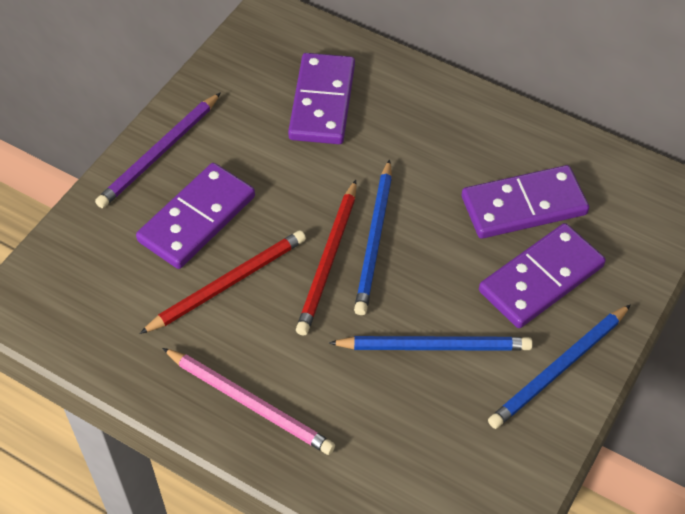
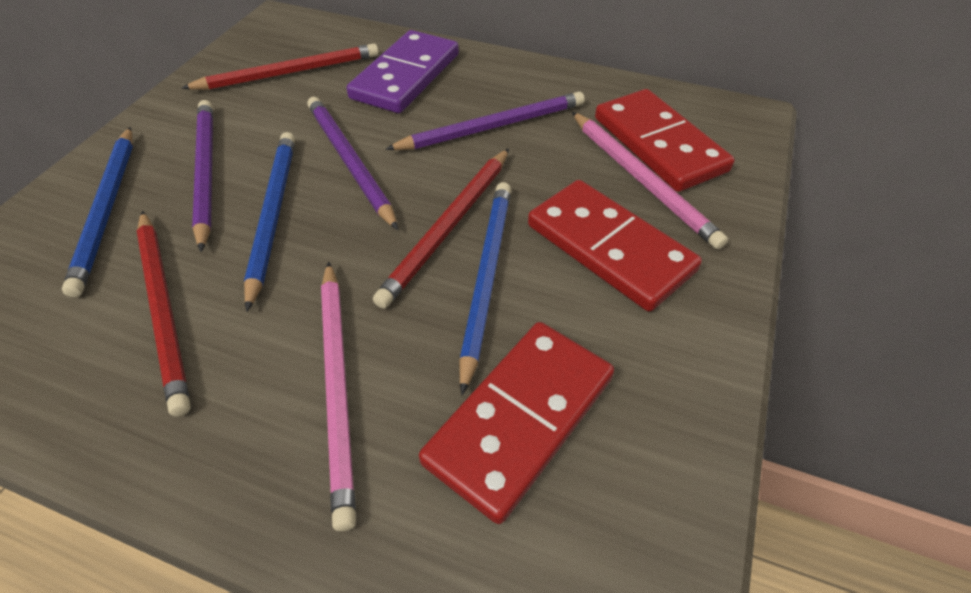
pink pencil: 1 -> 2
purple domino: 4 -> 1
purple pencil: 1 -> 3
red domino: 0 -> 3
red pencil: 2 -> 3

